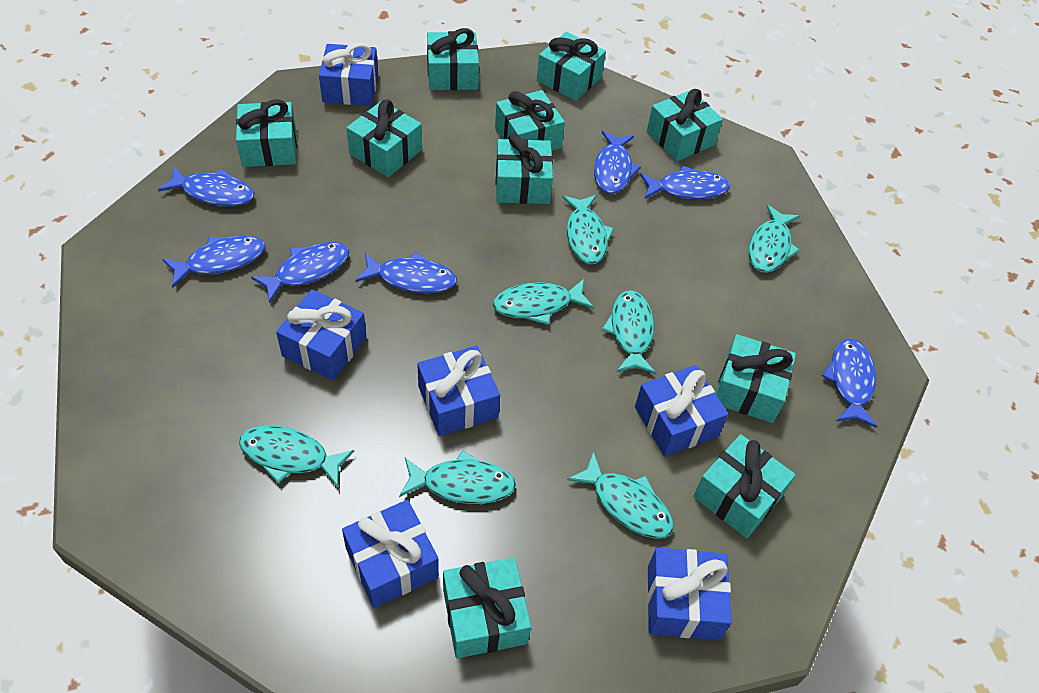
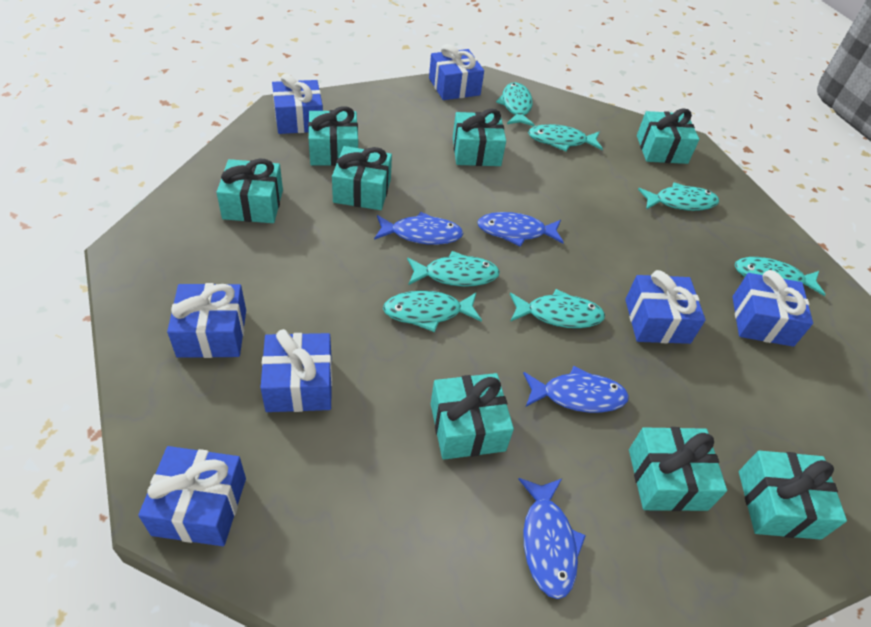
blue fish: 7 -> 4
blue gift: 6 -> 7
turquoise gift: 10 -> 8

